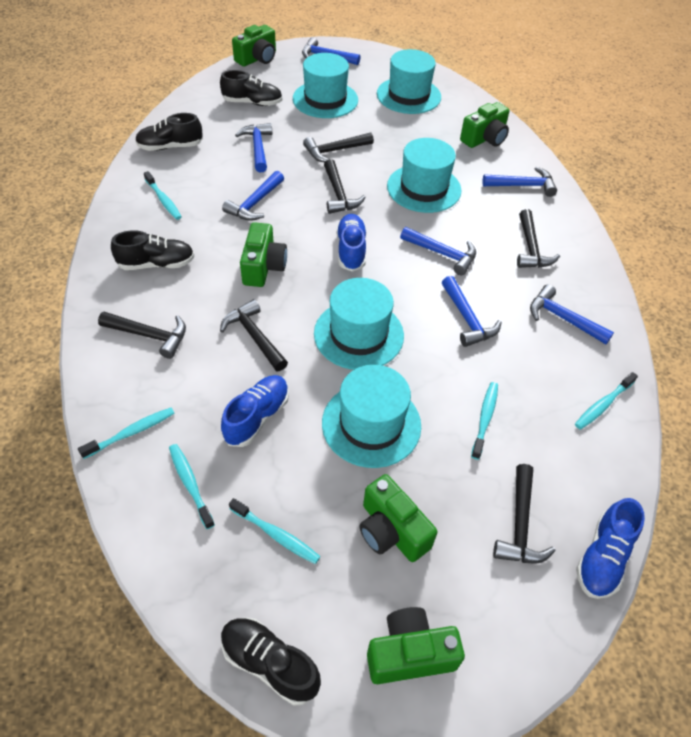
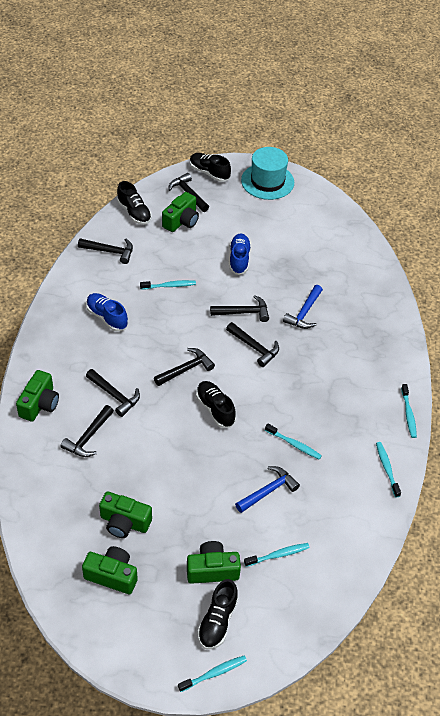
black hammer: 6 -> 7
blue hammer: 7 -> 2
blue shoe: 3 -> 2
turquoise hat: 5 -> 1

